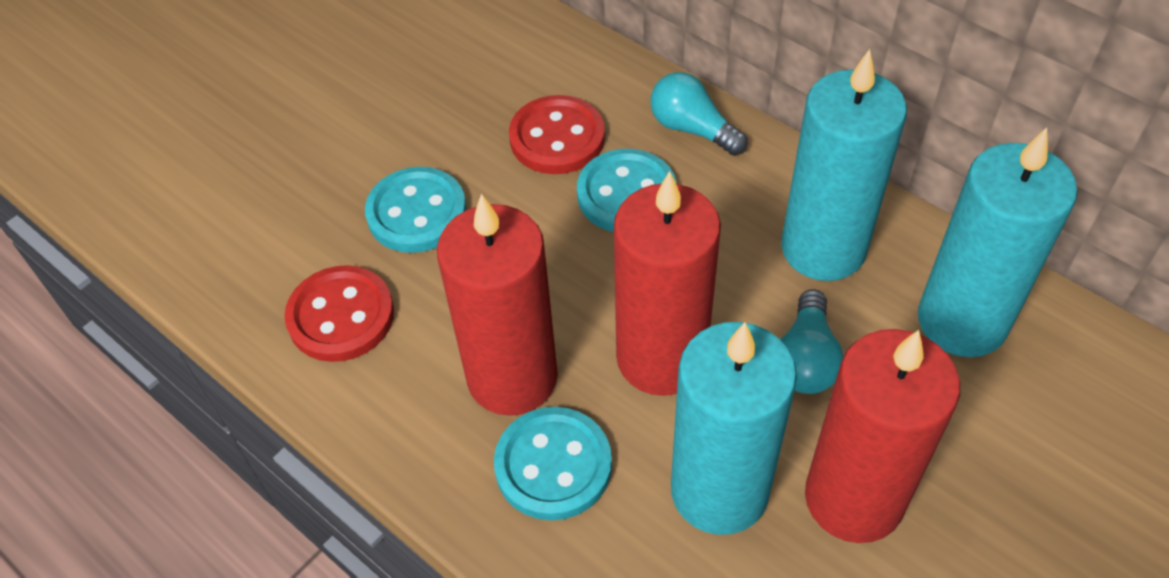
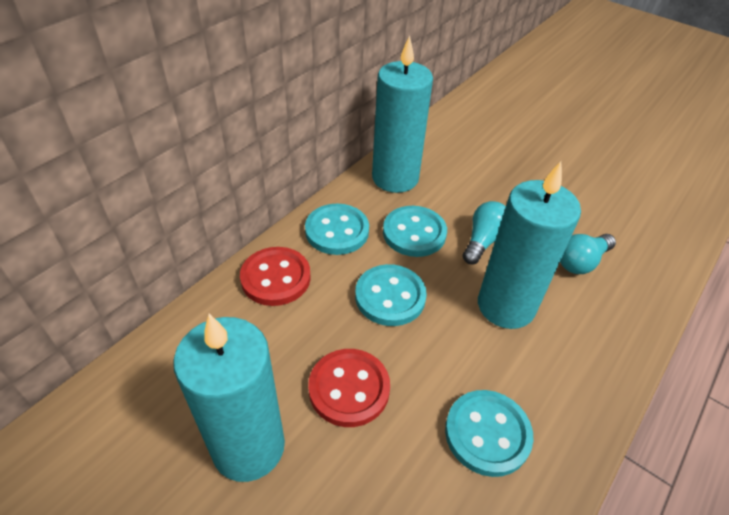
red candle: 3 -> 0
turquoise button: 3 -> 4

